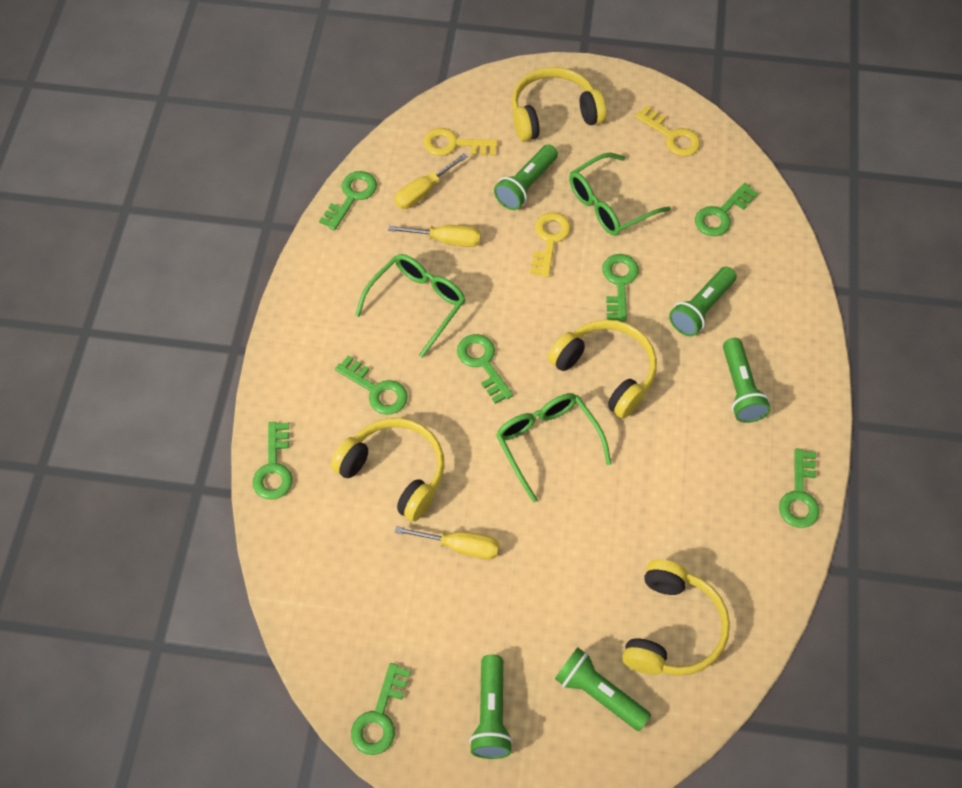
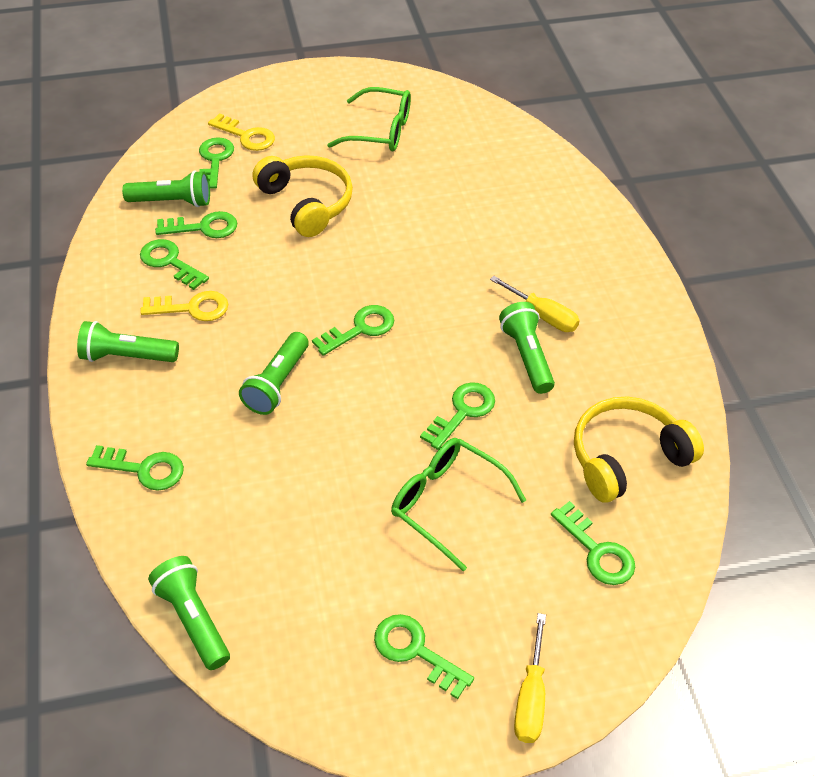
green glasses: 3 -> 2
yellow headphones: 4 -> 2
yellow key: 3 -> 2
yellow screwdriver: 3 -> 2

